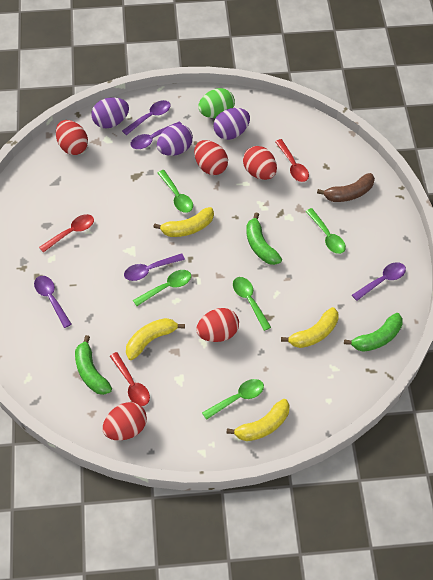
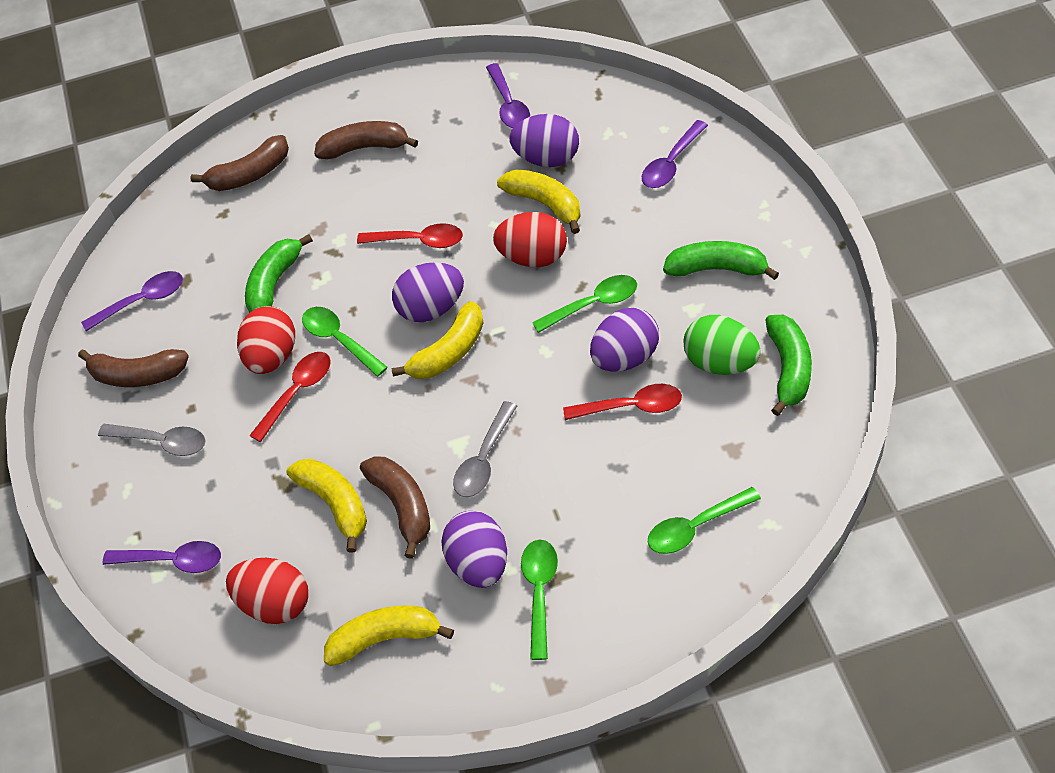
brown banana: 1 -> 4
green spoon: 5 -> 4
grey spoon: 0 -> 2
purple egg: 3 -> 4
purple spoon: 5 -> 4
red egg: 5 -> 3

